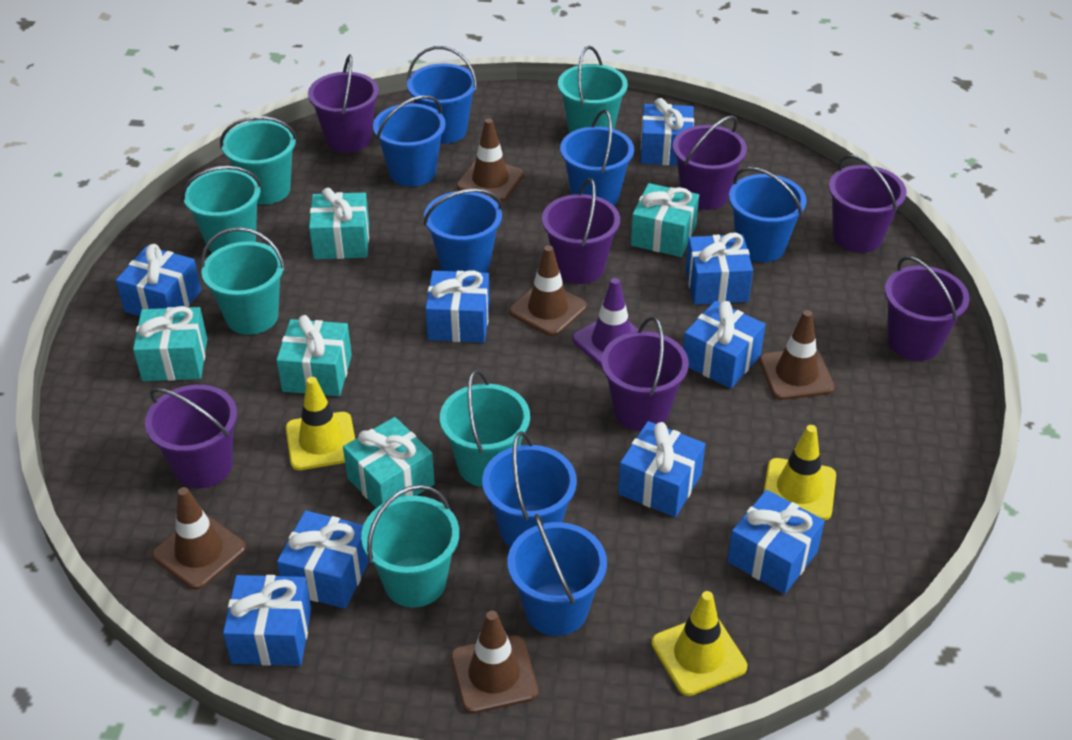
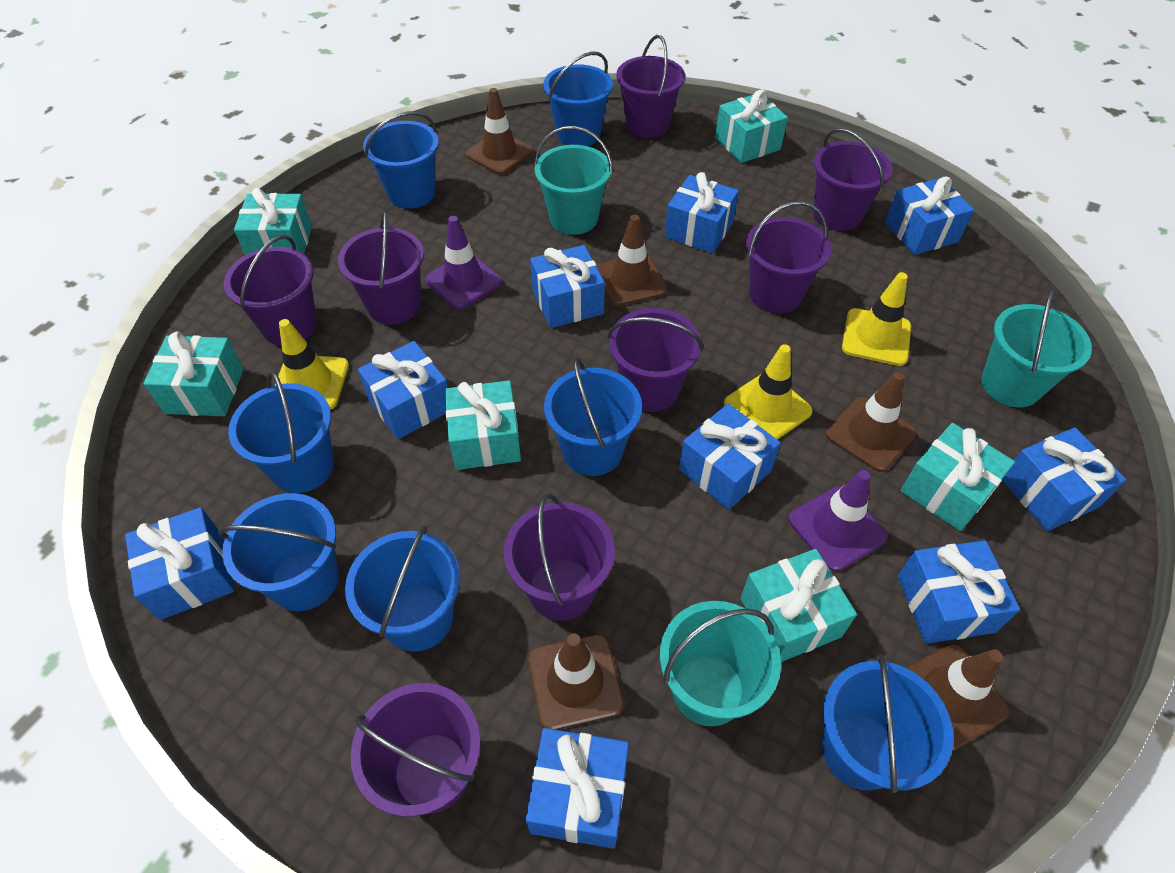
purple bucket: 7 -> 8
purple traffic cone: 1 -> 2
turquoise bucket: 6 -> 3
turquoise gift: 5 -> 6

